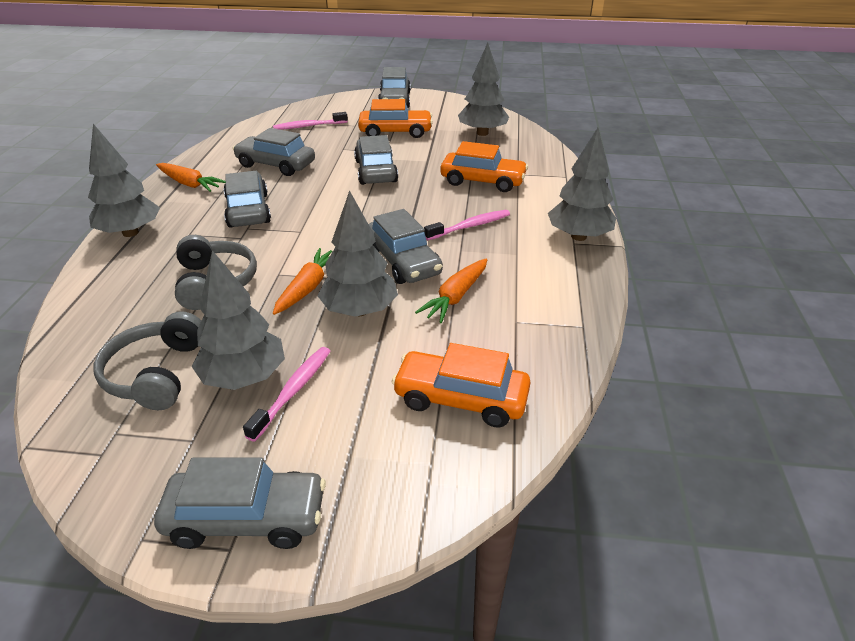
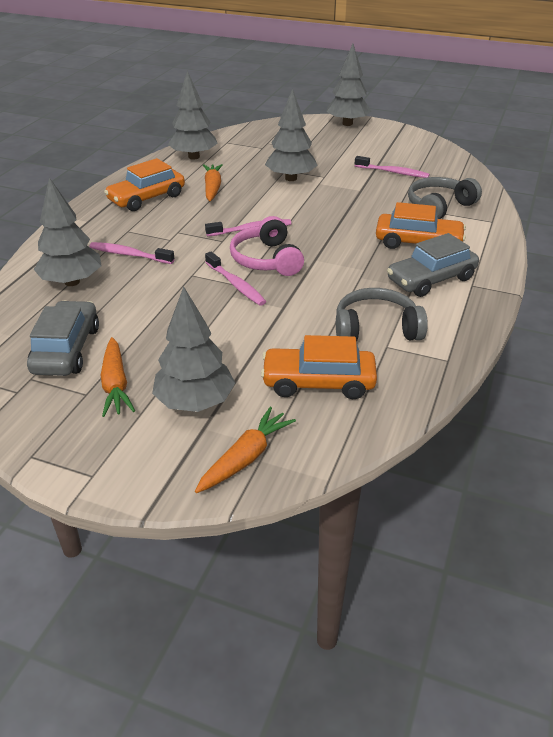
grey car: 6 -> 2
pink headphones: 0 -> 1
pink toothbrush: 3 -> 4

